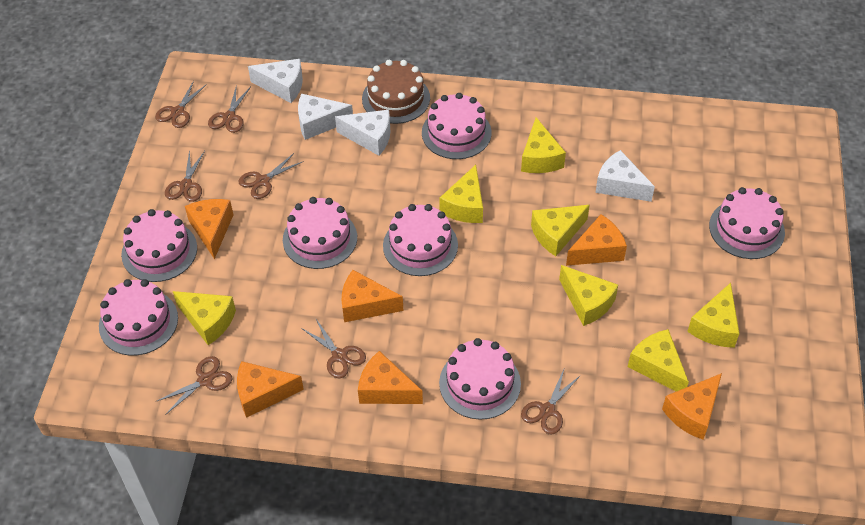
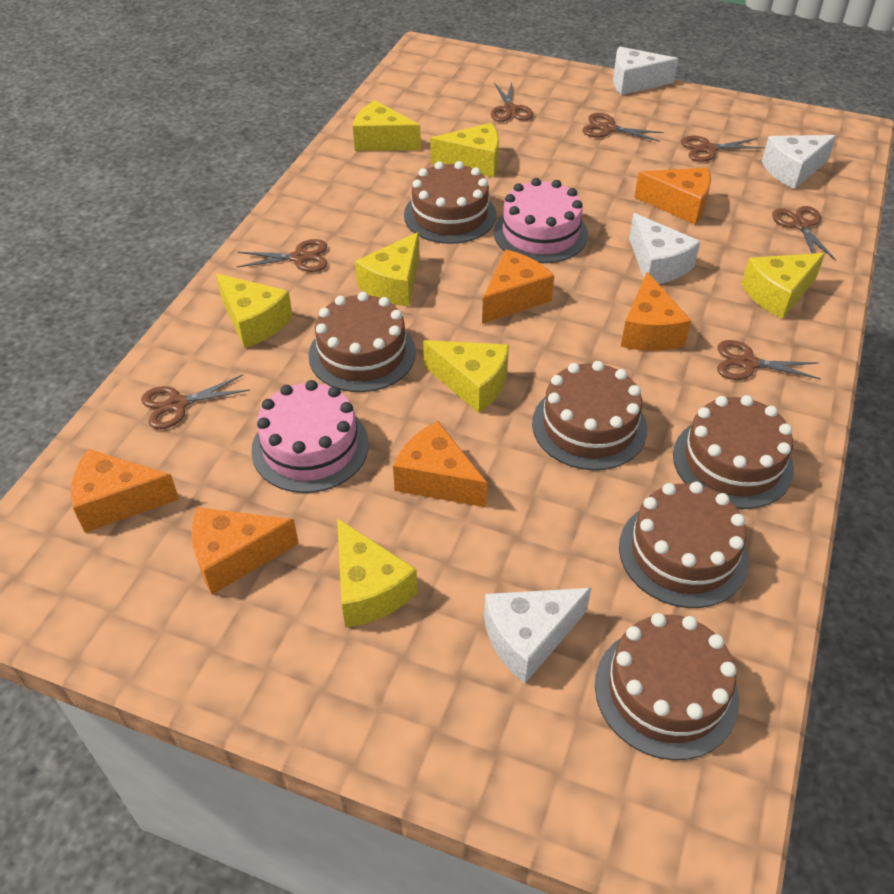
brown cake: 1 -> 6
pink cake: 7 -> 2

